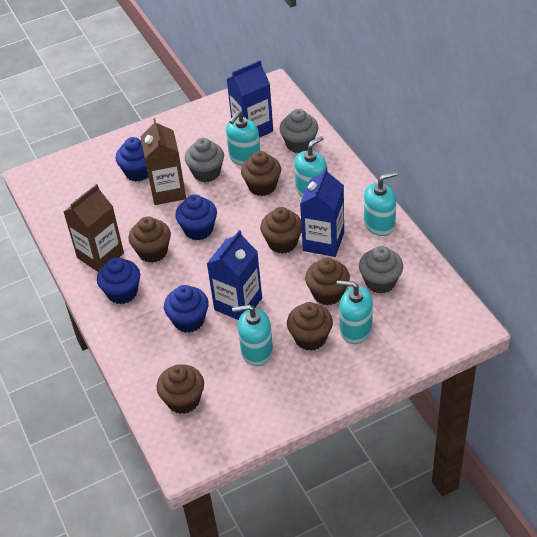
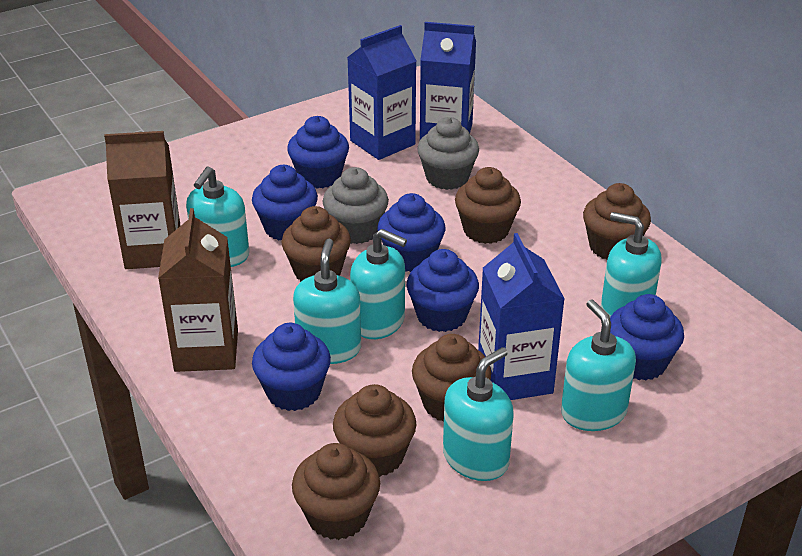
blue cupcake: 4 -> 6
grey cupcake: 3 -> 2
turquoise soap dispenser: 5 -> 6

